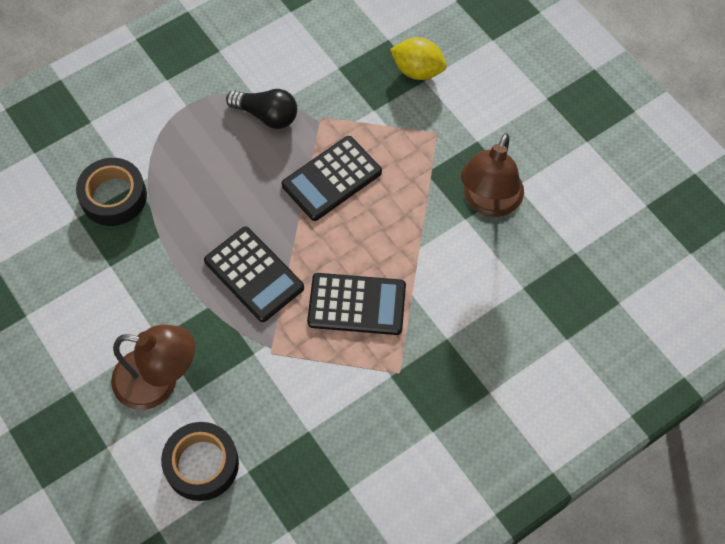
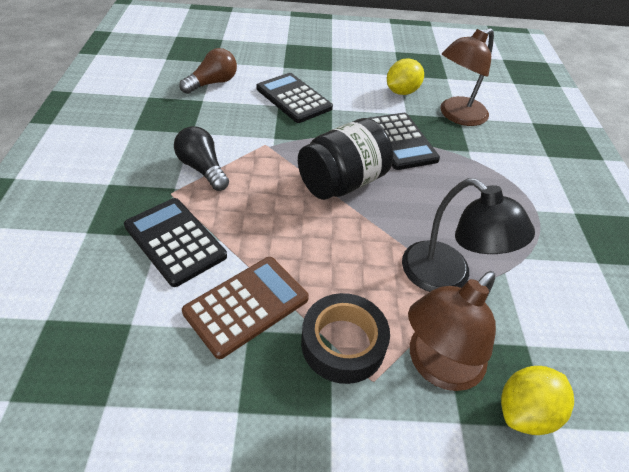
black jar: 0 -> 1
black lamp: 0 -> 1
black tape: 2 -> 1
brown calculator: 0 -> 1
brown light bulb: 0 -> 1
yellow lemon: 1 -> 2

